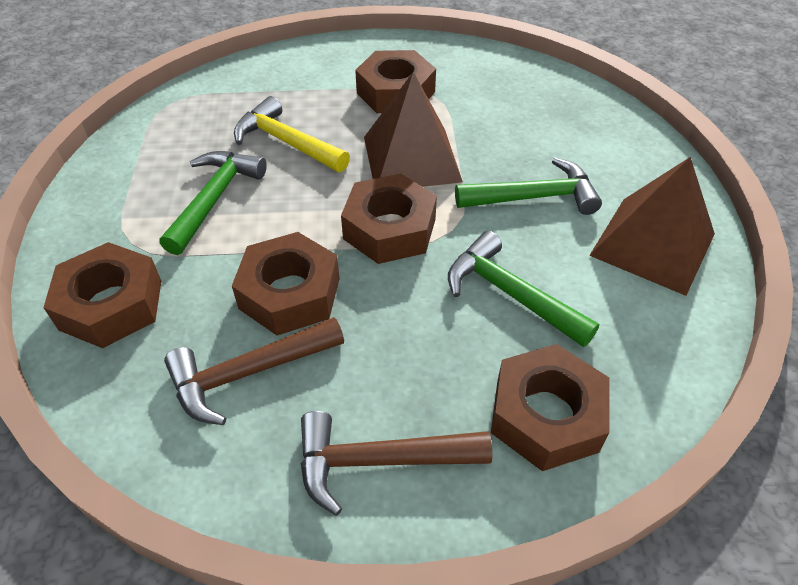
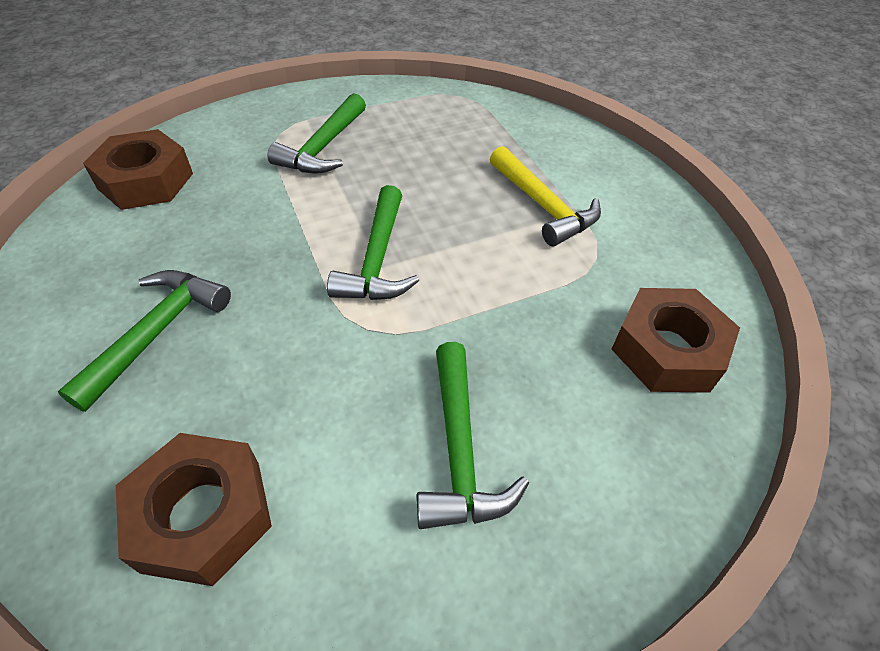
brown hammer: 2 -> 0
brown nut: 5 -> 3
brown pyramid: 2 -> 0
green hammer: 3 -> 4

